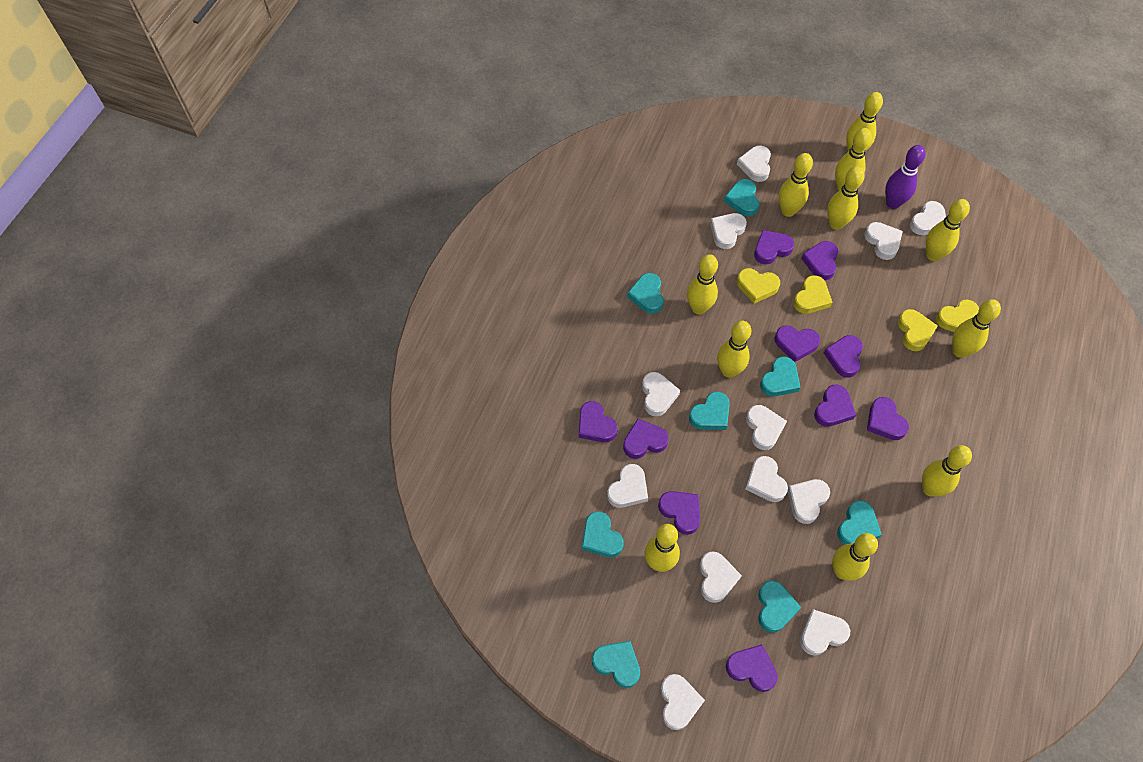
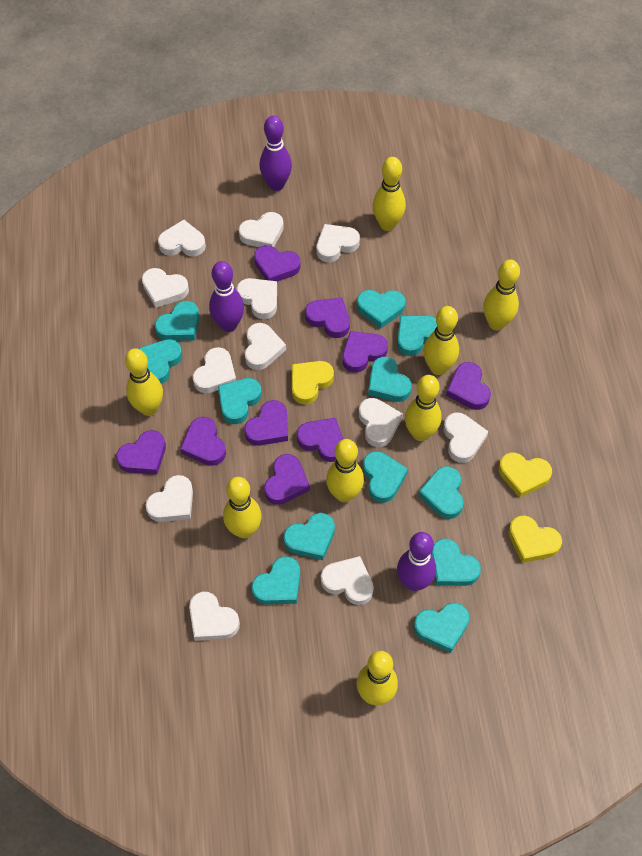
purple bowling pin: 1 -> 3
purple heart: 10 -> 9
turquoise heart: 8 -> 12
yellow bowling pin: 11 -> 8
yellow heart: 4 -> 3

